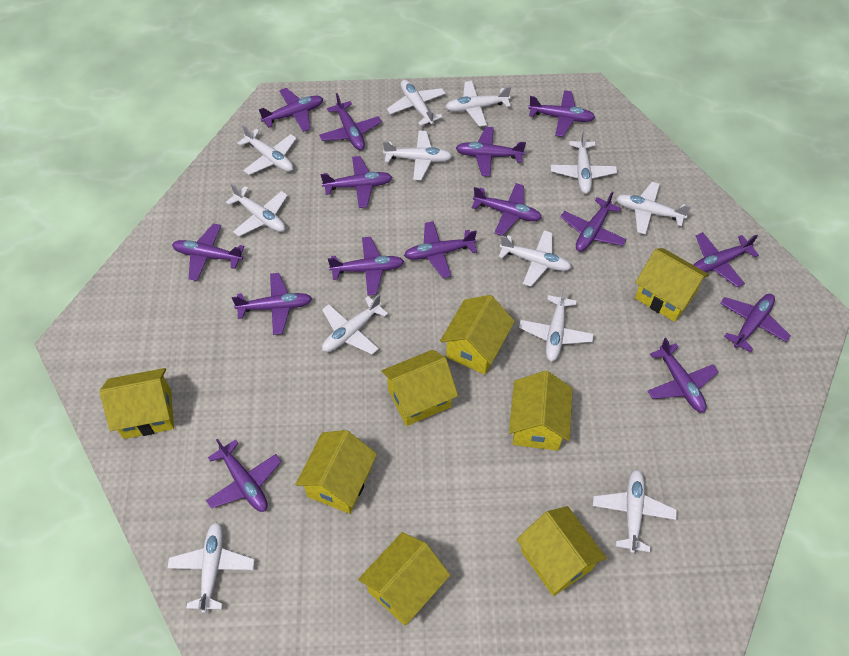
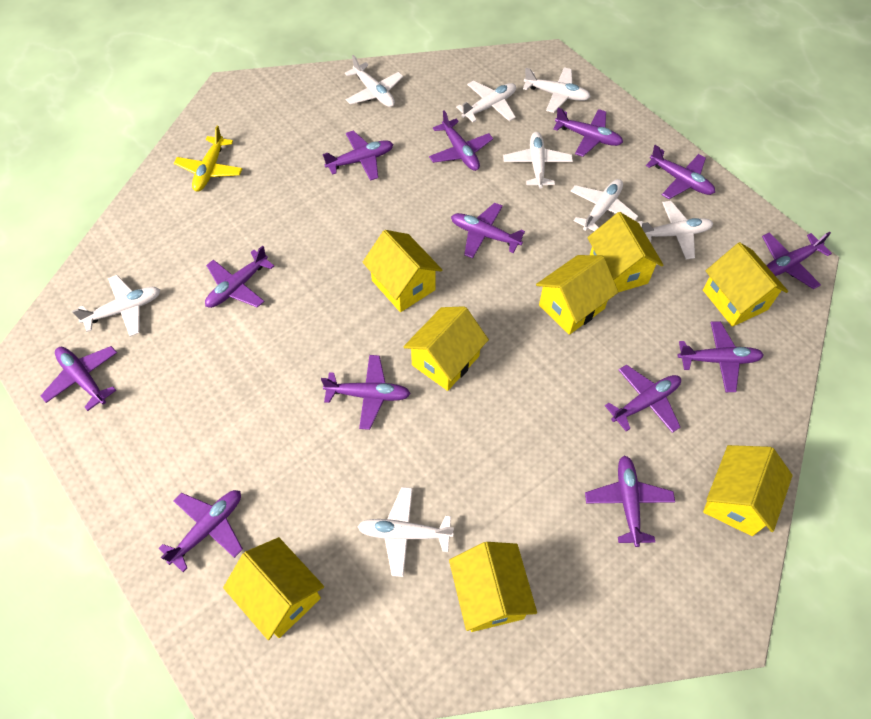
purple plane: 15 -> 13
white plane: 12 -> 8
yellow plane: 0 -> 1

